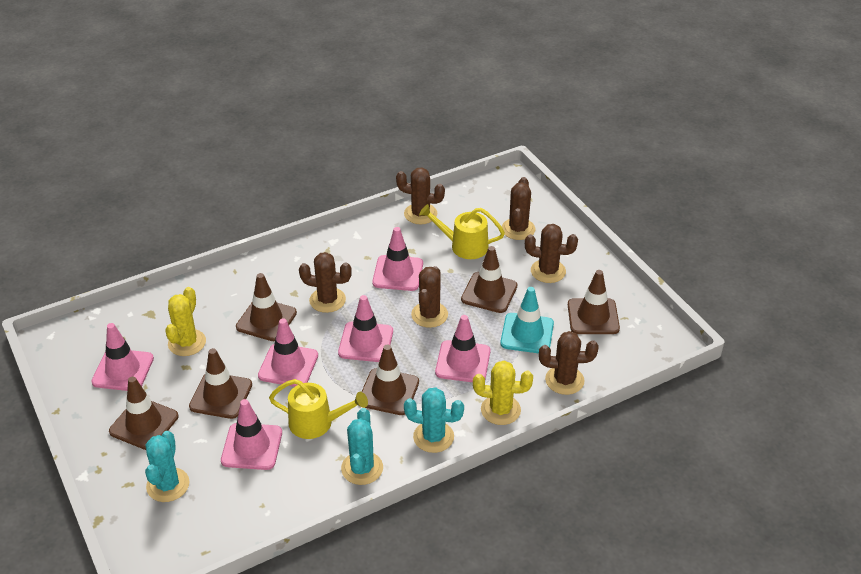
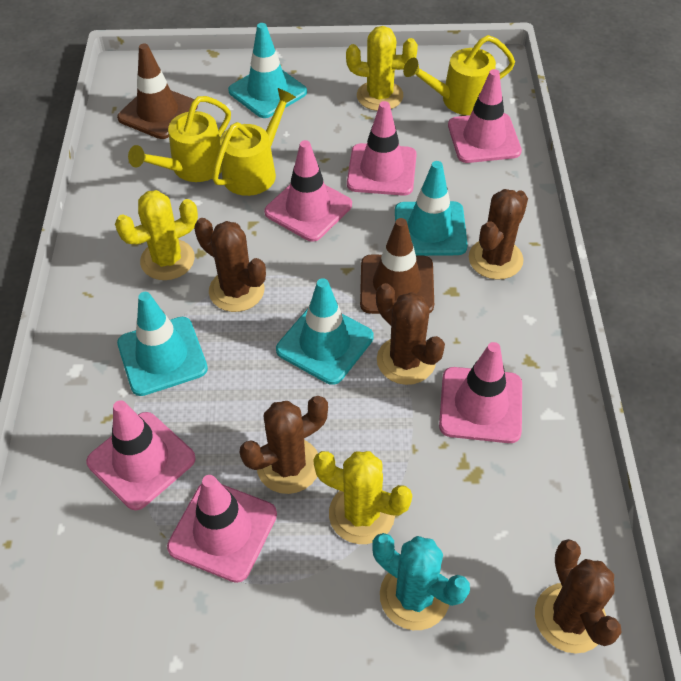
brown cactus: 6 -> 5
brown traffic cone: 6 -> 2
turquoise cactus: 3 -> 1
turquoise traffic cone: 1 -> 4
yellow cactus: 2 -> 3
yellow watering can: 2 -> 3

